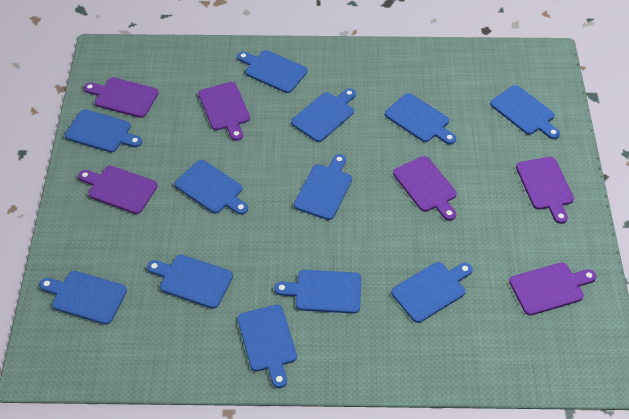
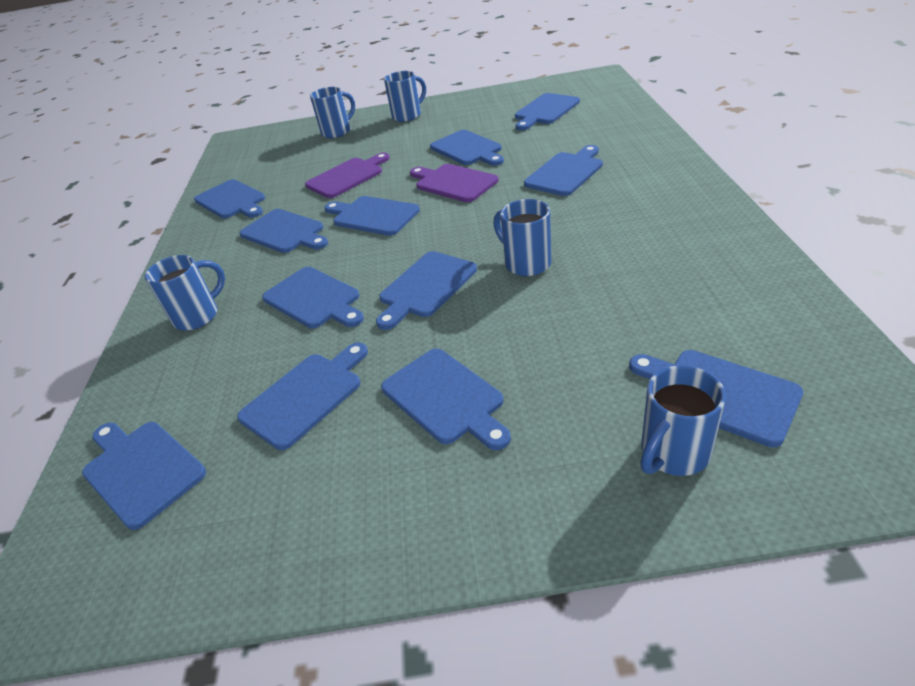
blue mug: 0 -> 5
purple cutting board: 6 -> 2

